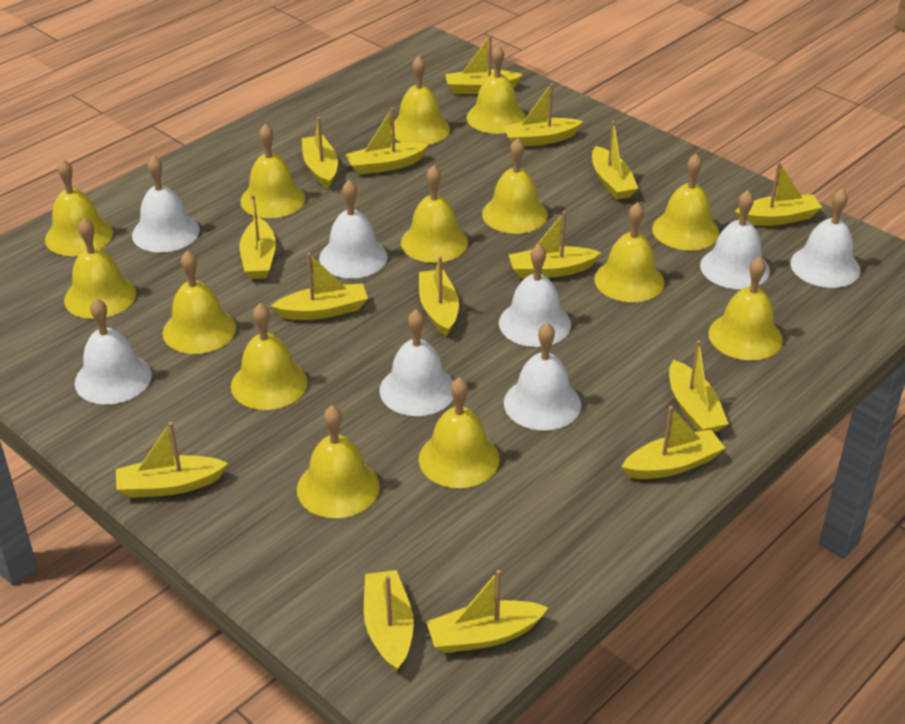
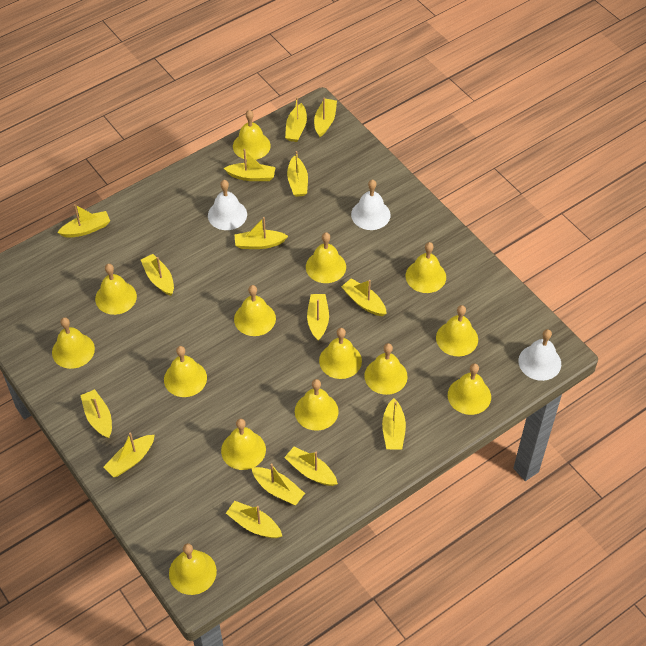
white bell: 8 -> 3

